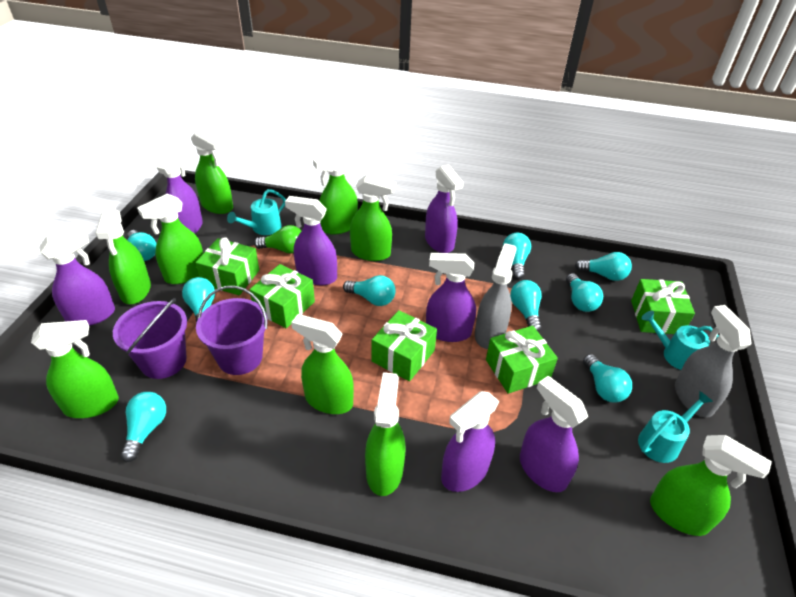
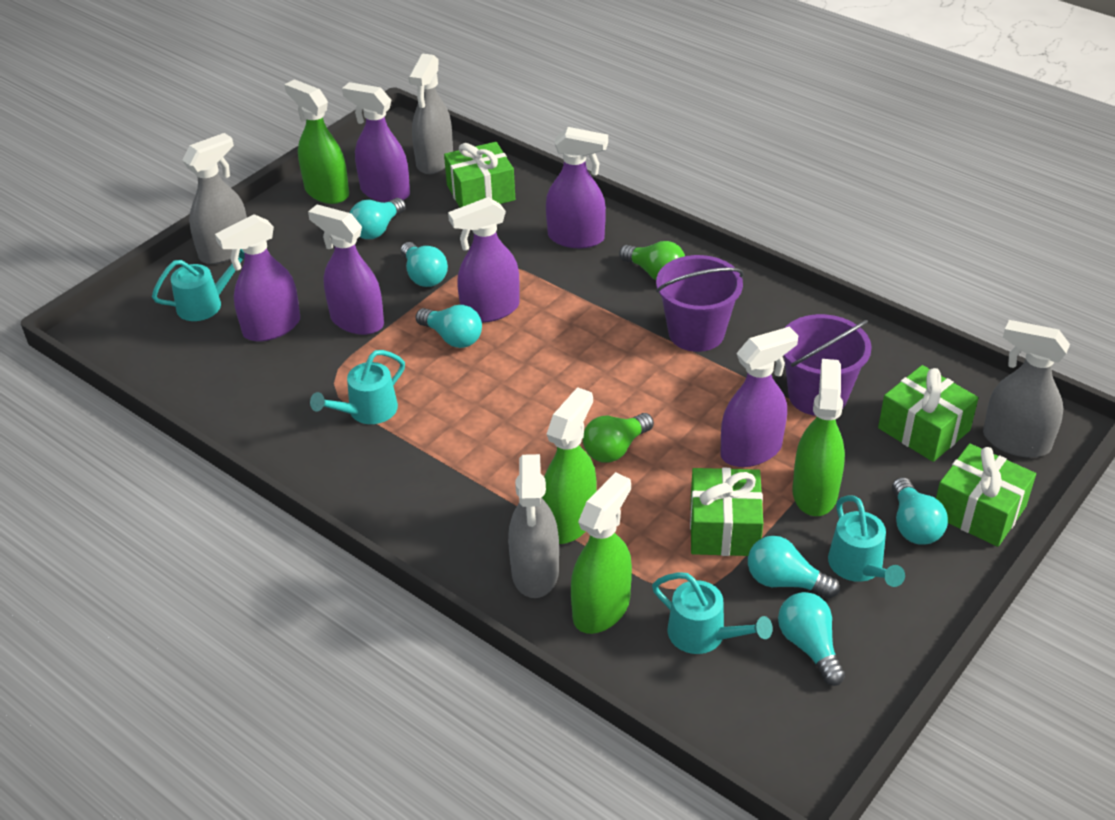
green gift: 5 -> 4
green light bulb: 1 -> 2
green spray bottle: 9 -> 4
grey spray bottle: 2 -> 4
purple spray bottle: 7 -> 6
turquoise light bulb: 9 -> 6
turquoise watering can: 3 -> 4

